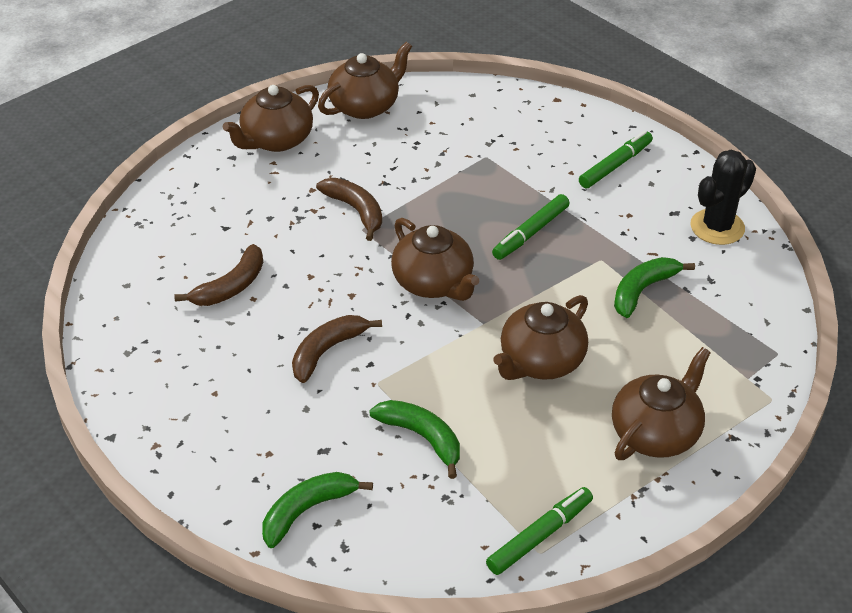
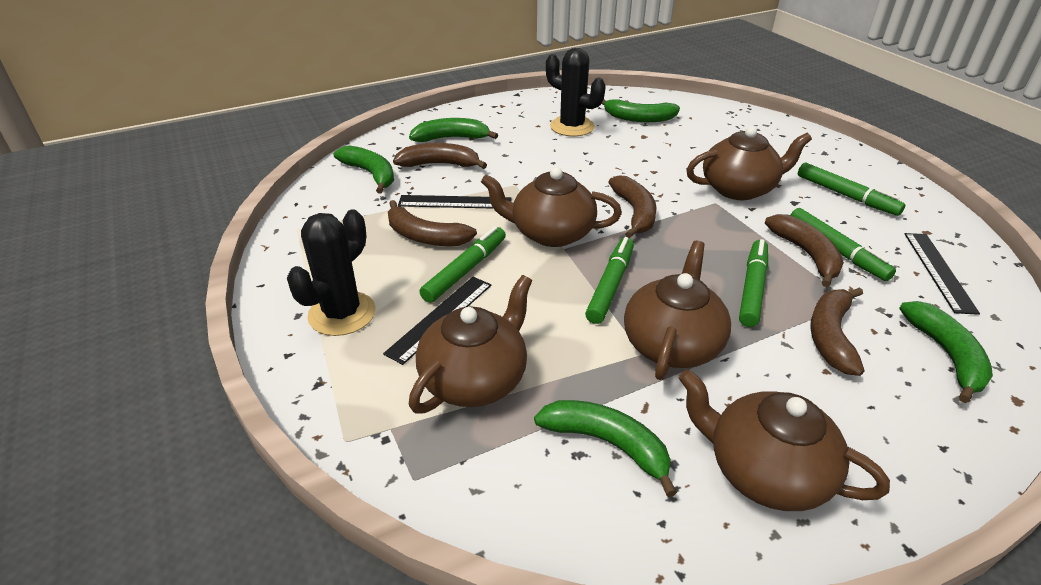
black cactus: 1 -> 2
black ruler: 0 -> 3
brown banana: 3 -> 5
green banana: 3 -> 5
green marker: 3 -> 5

